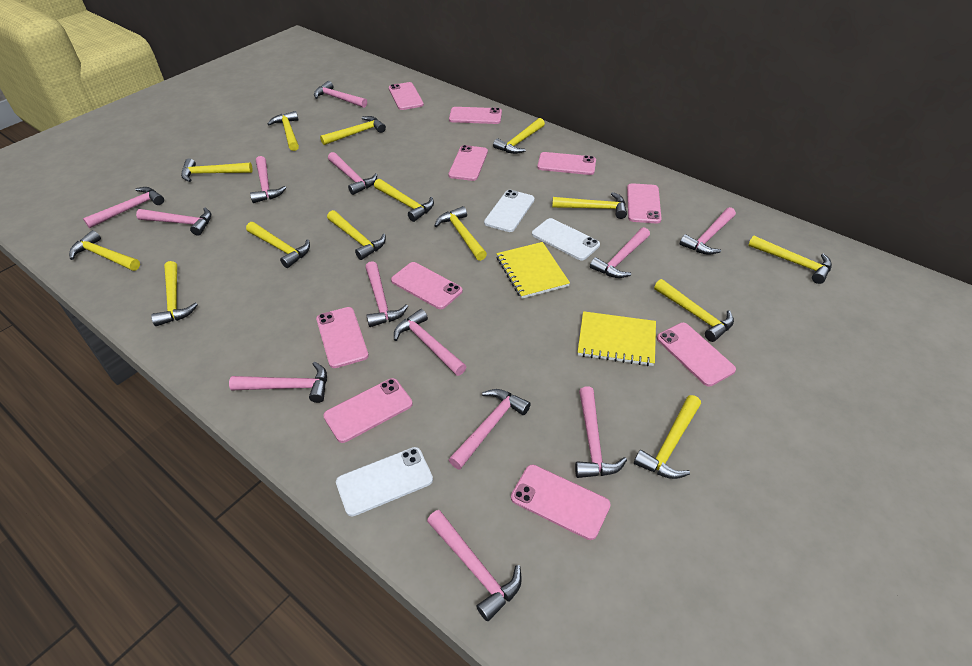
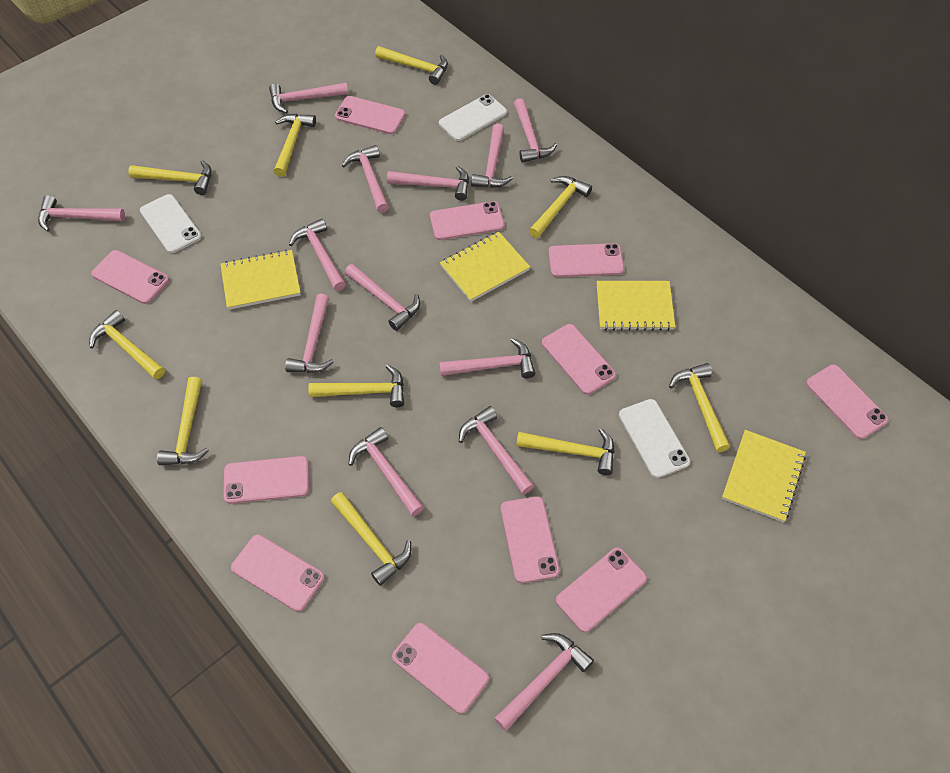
pink phone: 10 -> 11
yellow hammer: 14 -> 10
yellow notebook: 2 -> 4

